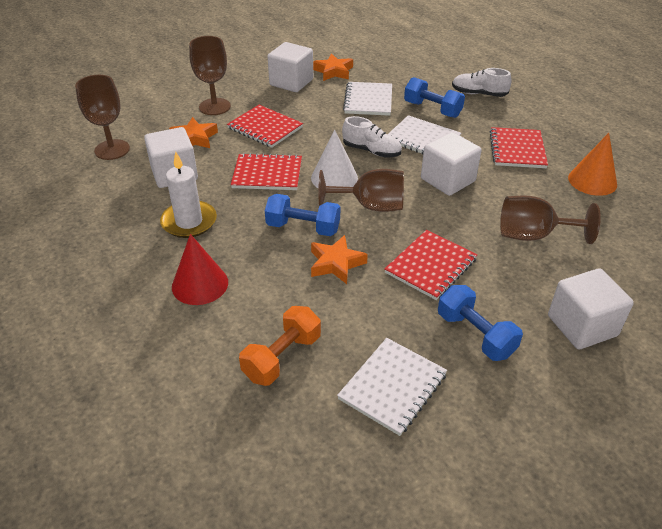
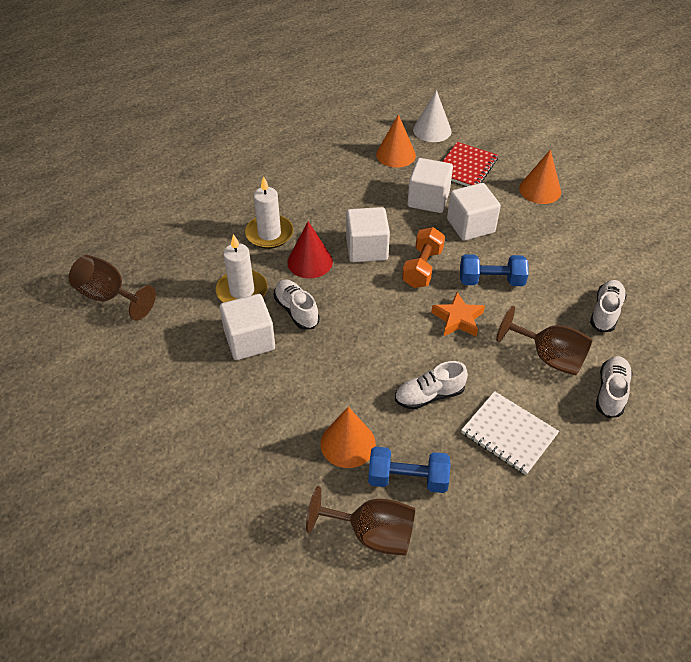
blue dumbbell: 3 -> 2
brown goblet: 4 -> 3
orange cone: 1 -> 3
orange star: 3 -> 1
red notebook: 4 -> 1
white candle: 1 -> 2
white notebook: 3 -> 1
white shoe: 2 -> 4

